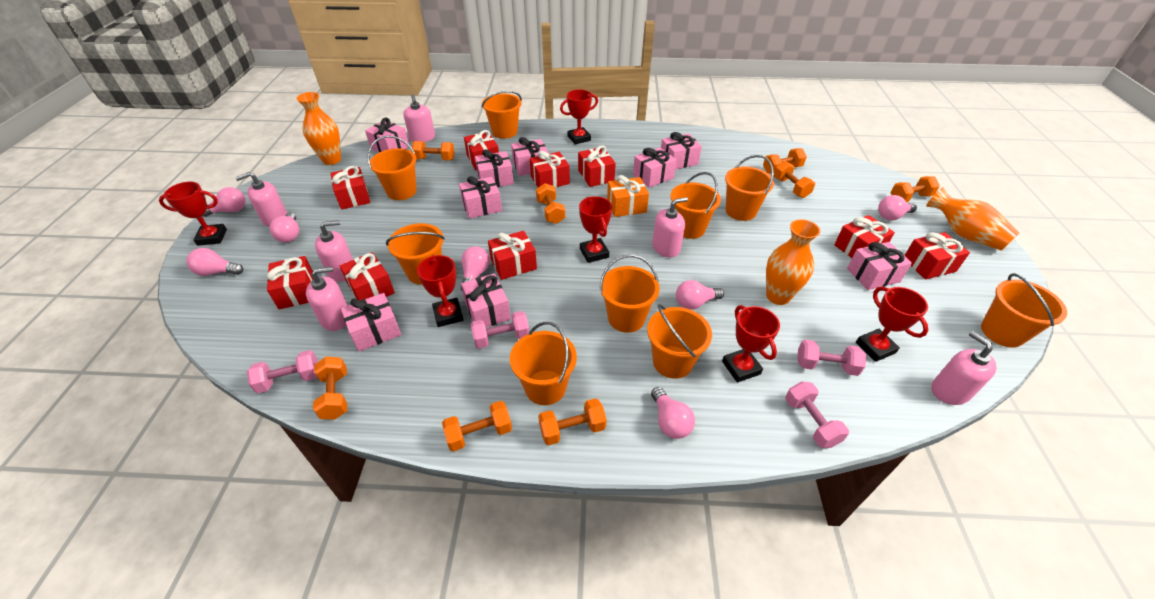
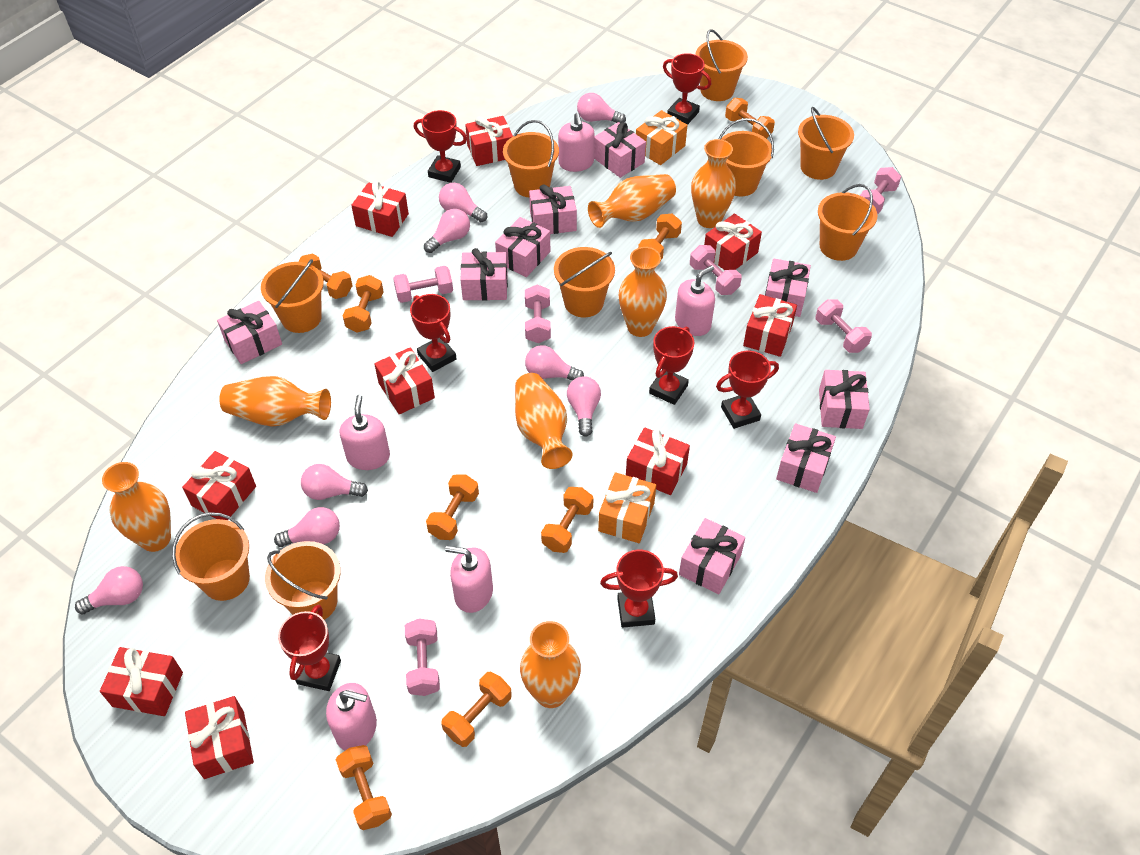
orange gift: 1 -> 2
orange vase: 3 -> 7
pink dumbbell: 4 -> 6
pink light bulb: 7 -> 8
pink soap dispenser: 6 -> 5
red trophy: 6 -> 7

